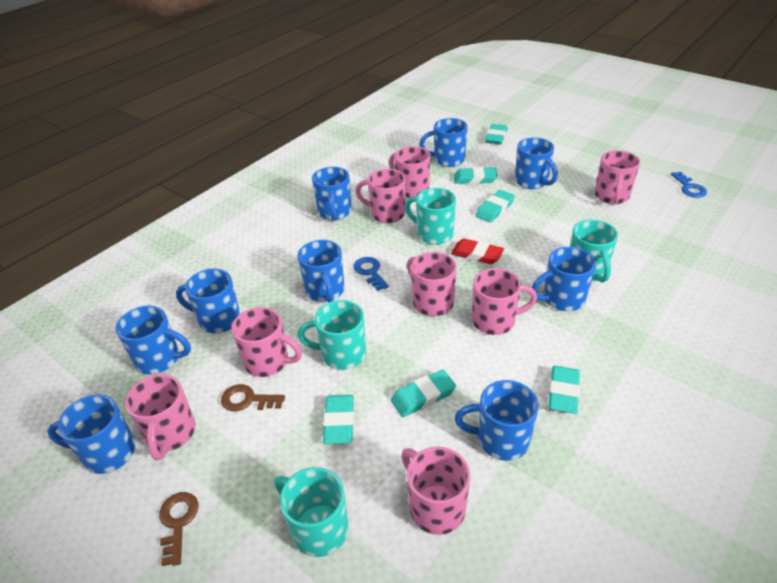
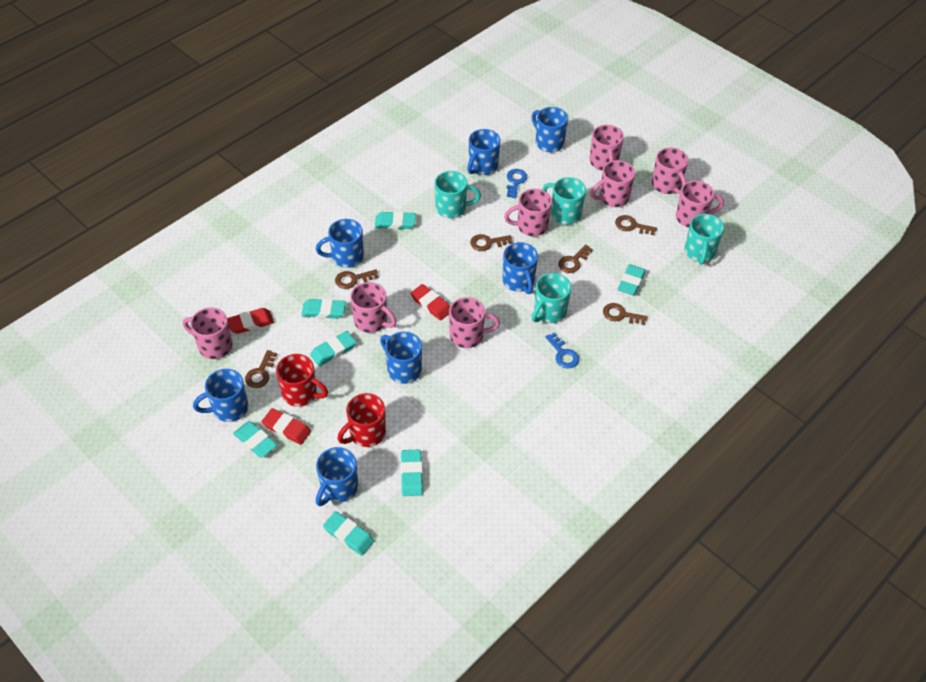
blue mug: 9 -> 7
brown key: 2 -> 6
red eraser: 1 -> 3
red mug: 0 -> 2
turquoise eraser: 6 -> 7

